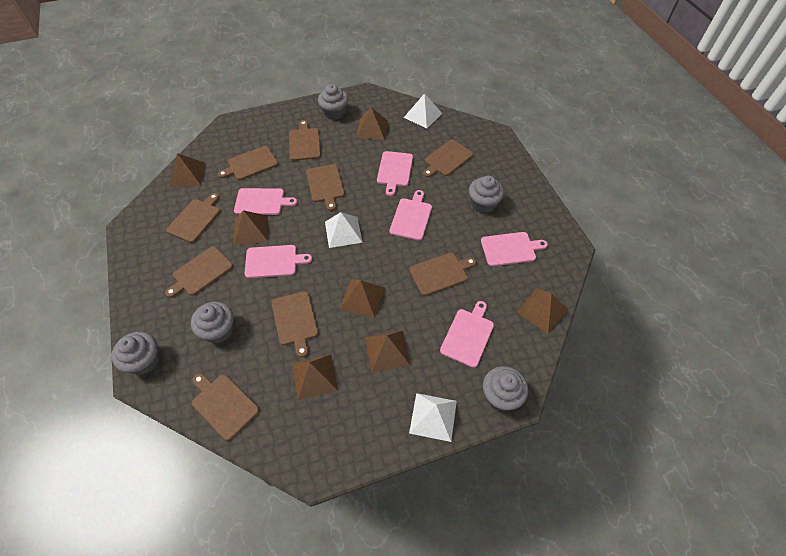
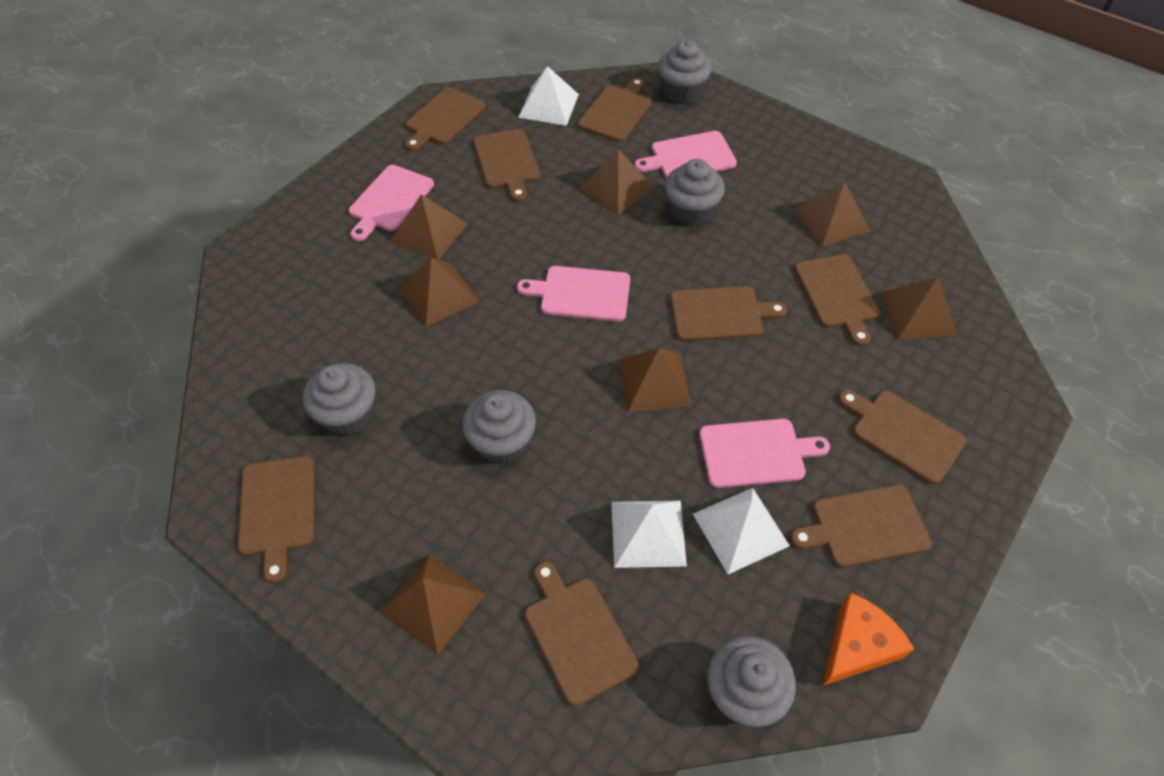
orange cheese: 0 -> 1
pink cutting board: 6 -> 4

